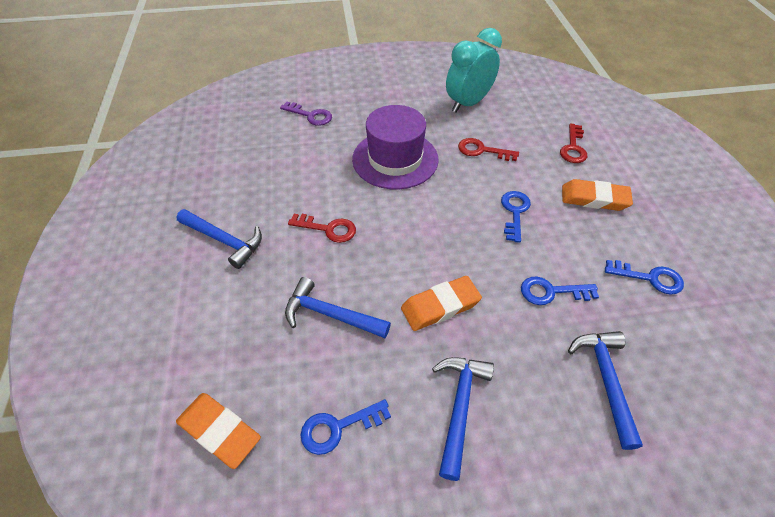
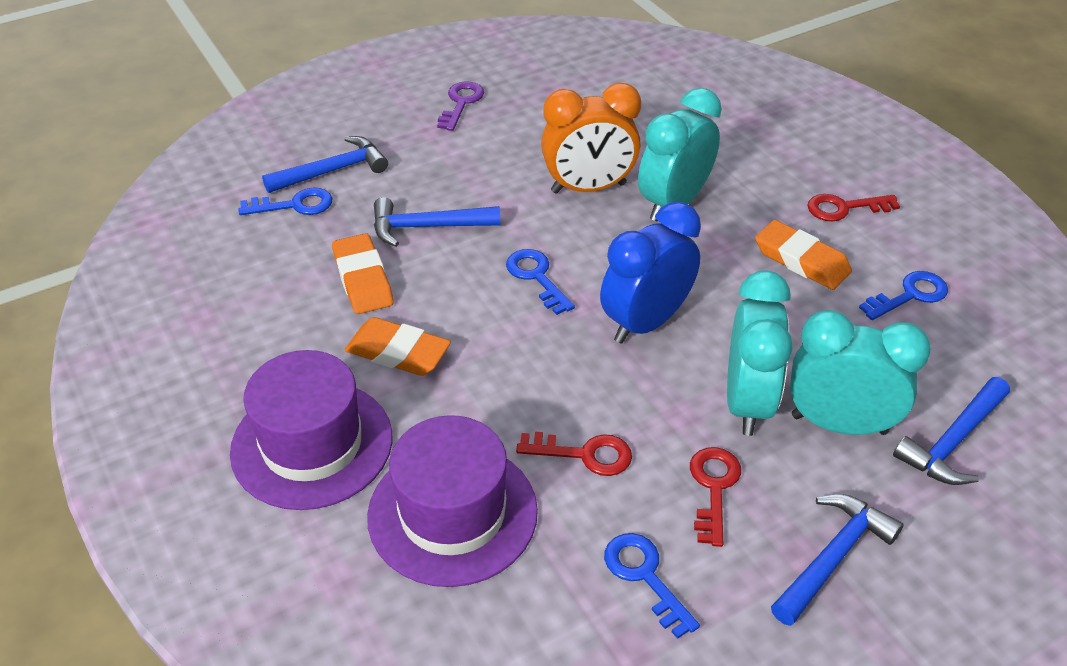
blue clock: 0 -> 1
orange clock: 0 -> 1
purple hat: 1 -> 2
turquoise clock: 1 -> 3

